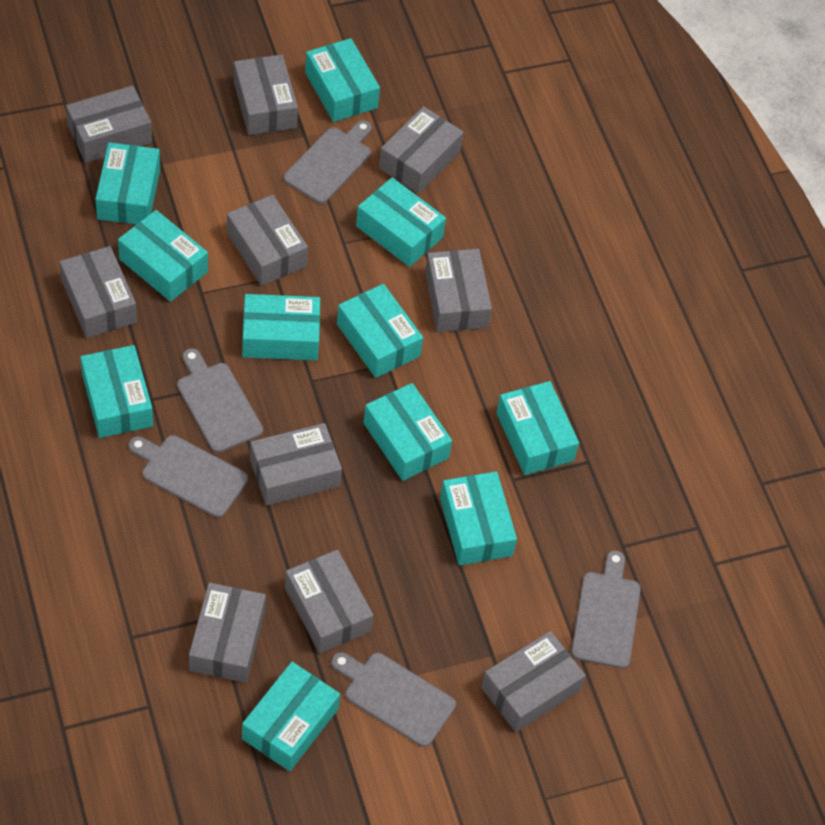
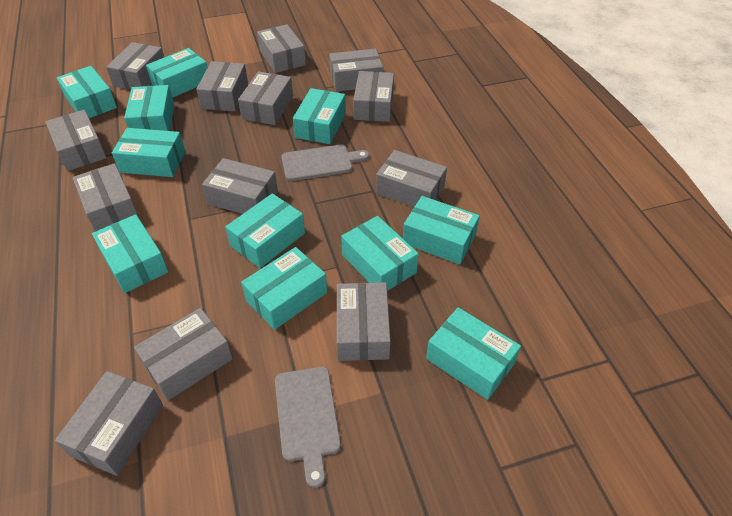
grey box: 10 -> 13
grey cutting board: 5 -> 2

